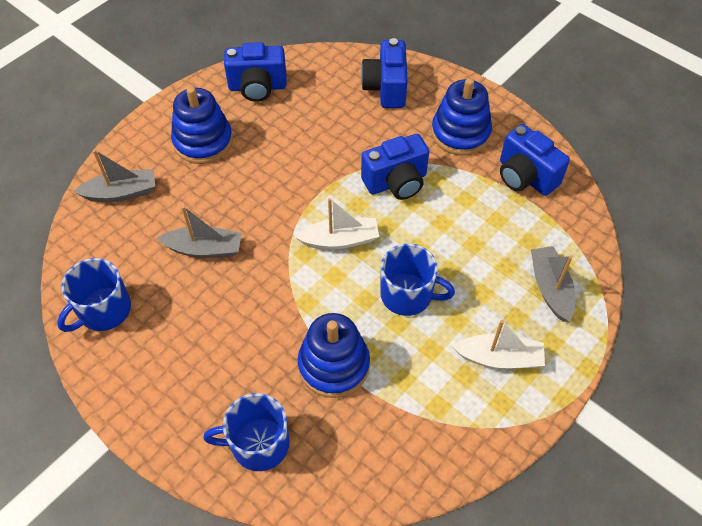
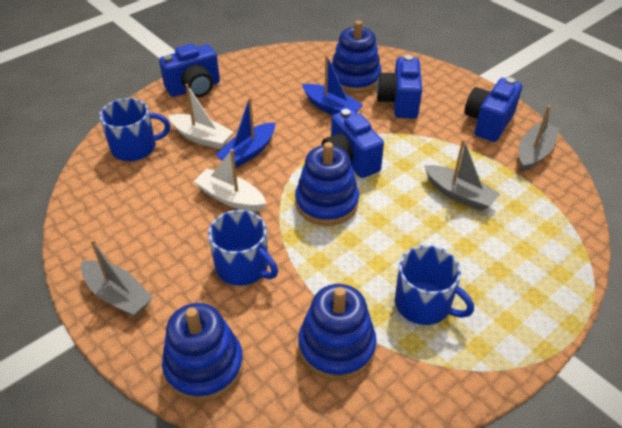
blue boat: 0 -> 2
blue stacking toy: 3 -> 4

